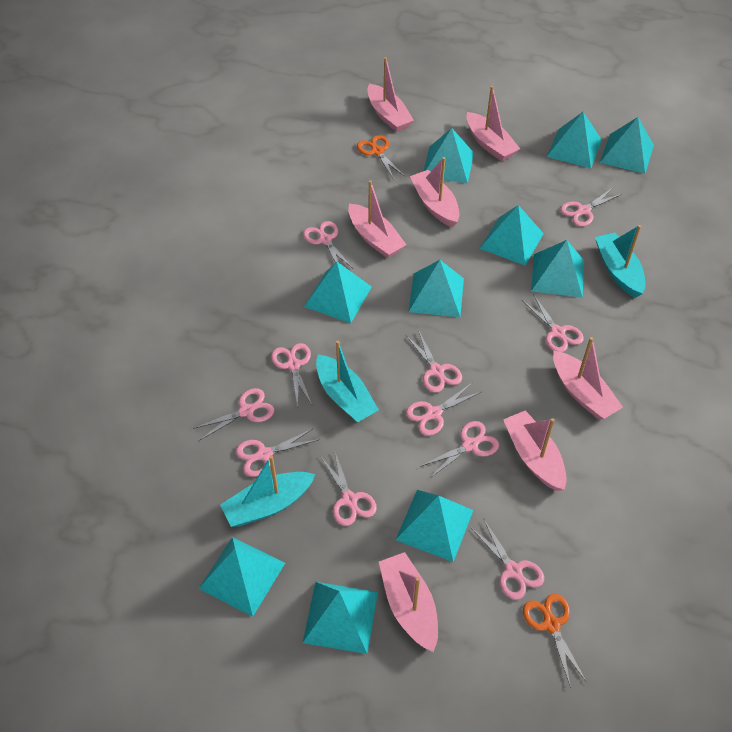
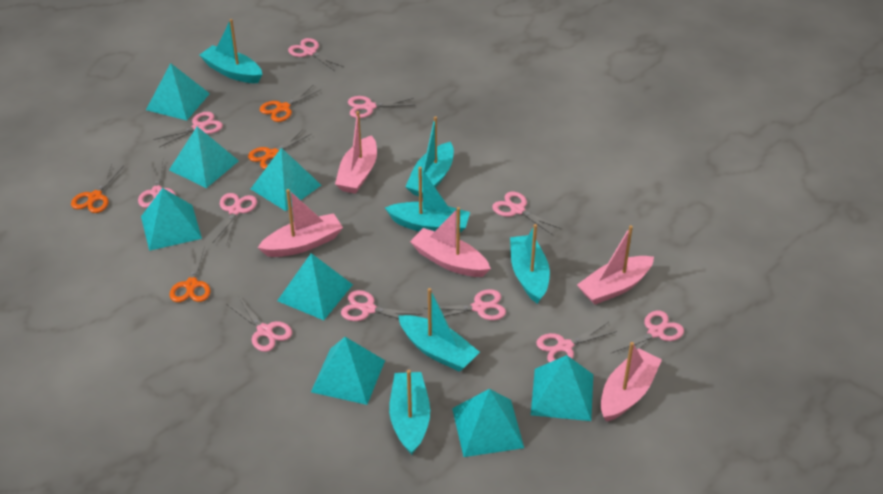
orange scissors: 2 -> 4
pink boat: 7 -> 5
turquoise boat: 3 -> 6
turquoise pyramid: 10 -> 8

